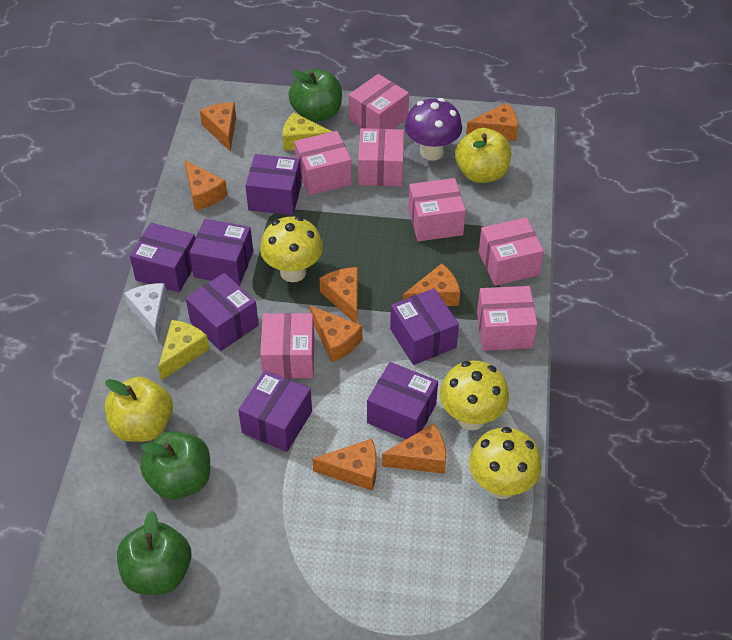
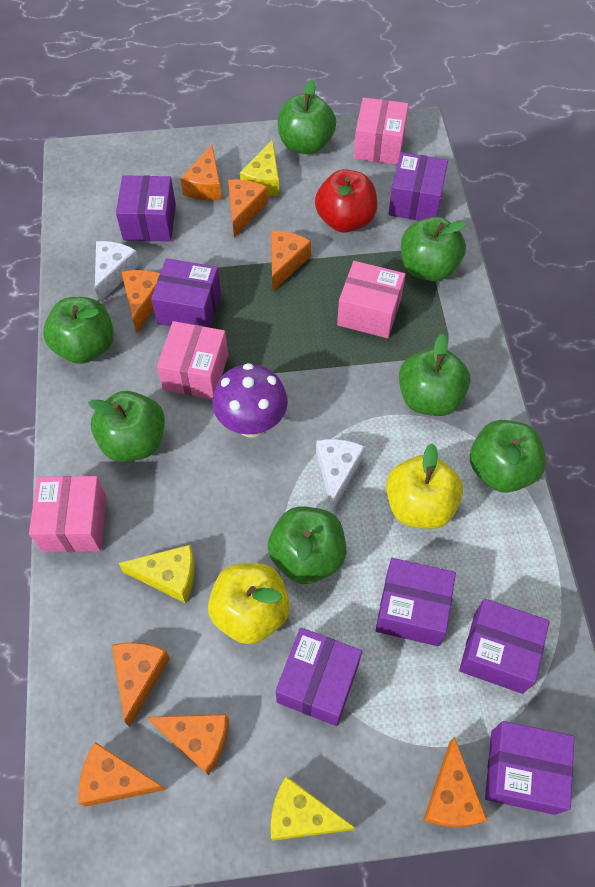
green apple: 3 -> 7
pink box: 7 -> 4
red apple: 0 -> 1
white cheese: 1 -> 2
yellow cheese: 2 -> 3
yellow mushroom: 3 -> 0

